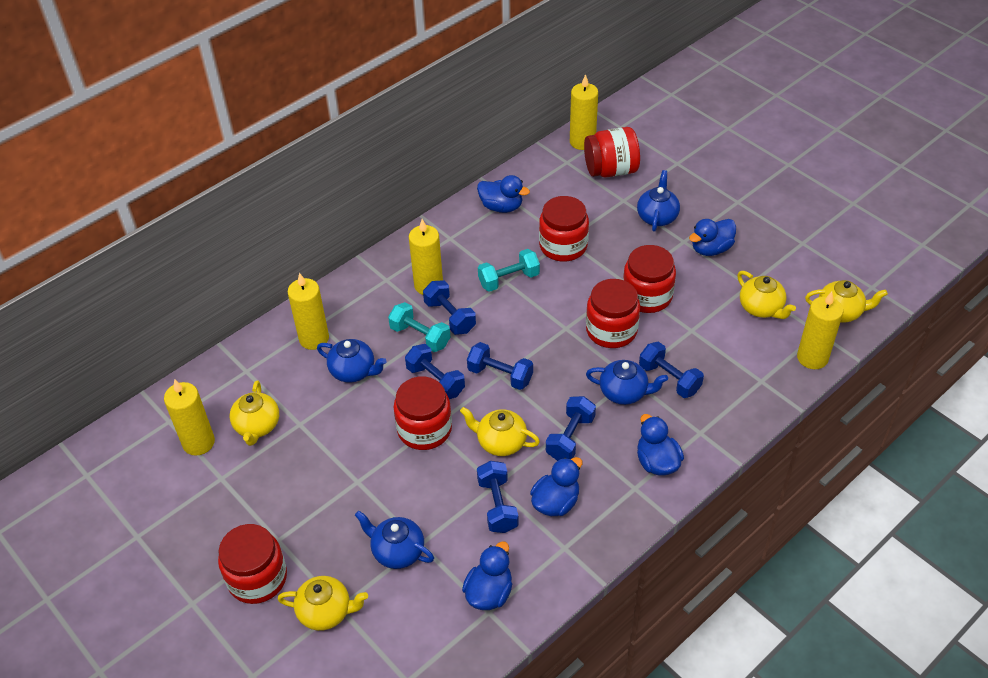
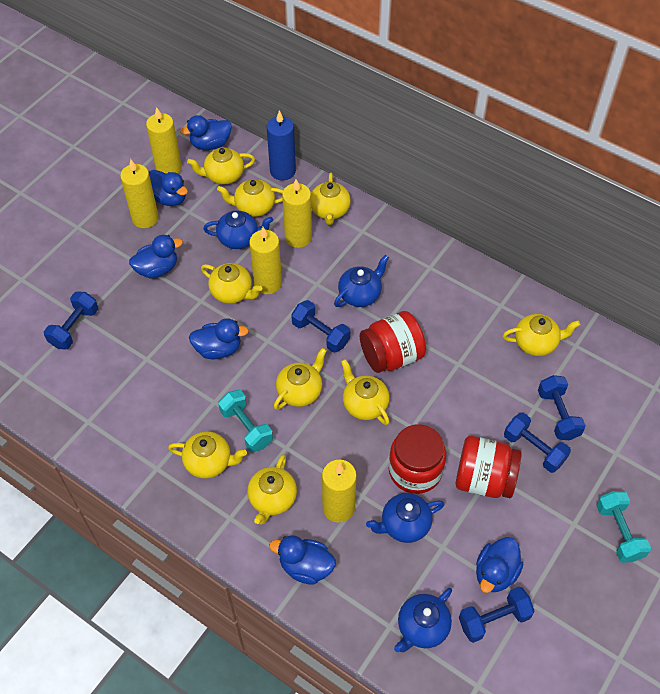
blue candle: 0 -> 1
blue duck: 5 -> 6
blue dumbbell: 6 -> 5
red jar: 6 -> 3
yellow teapot: 5 -> 9

